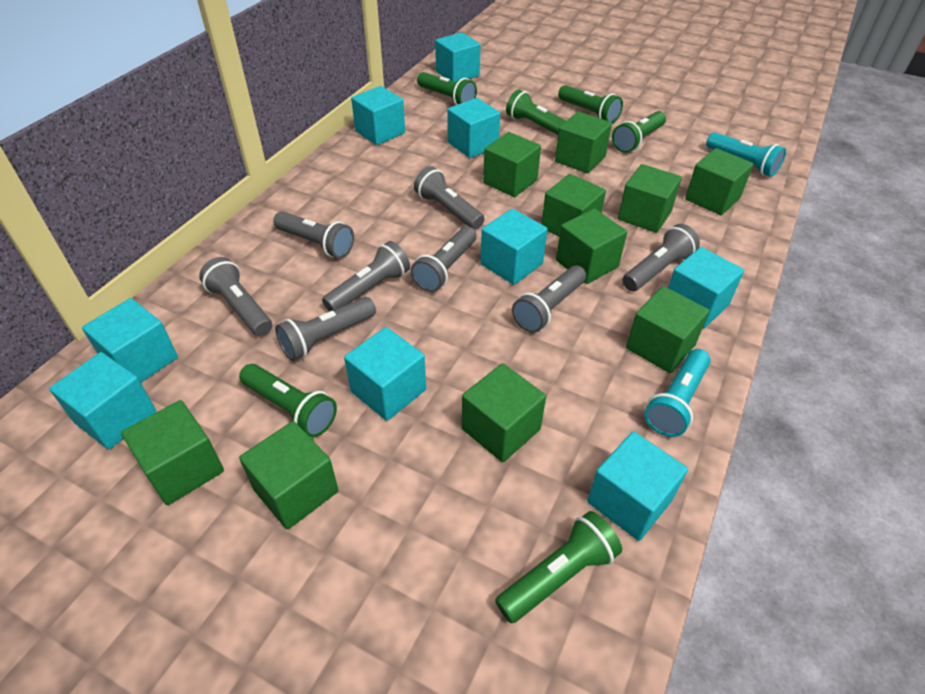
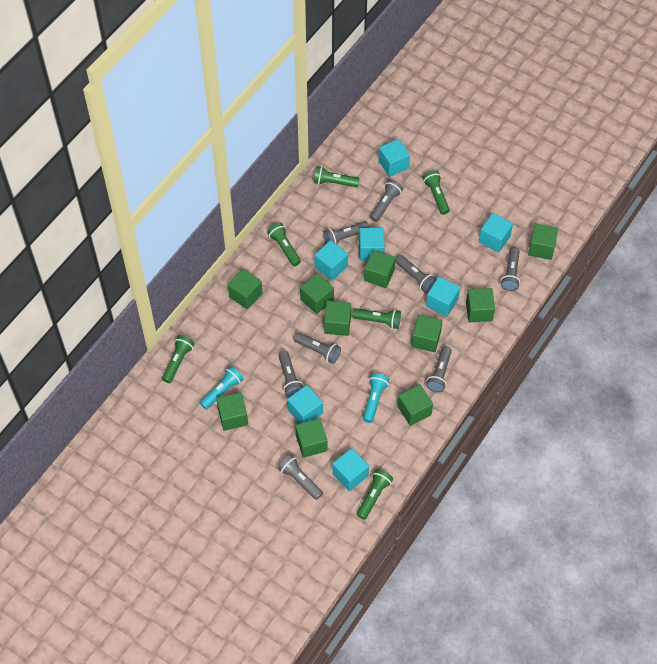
turquoise cube: 9 -> 7

